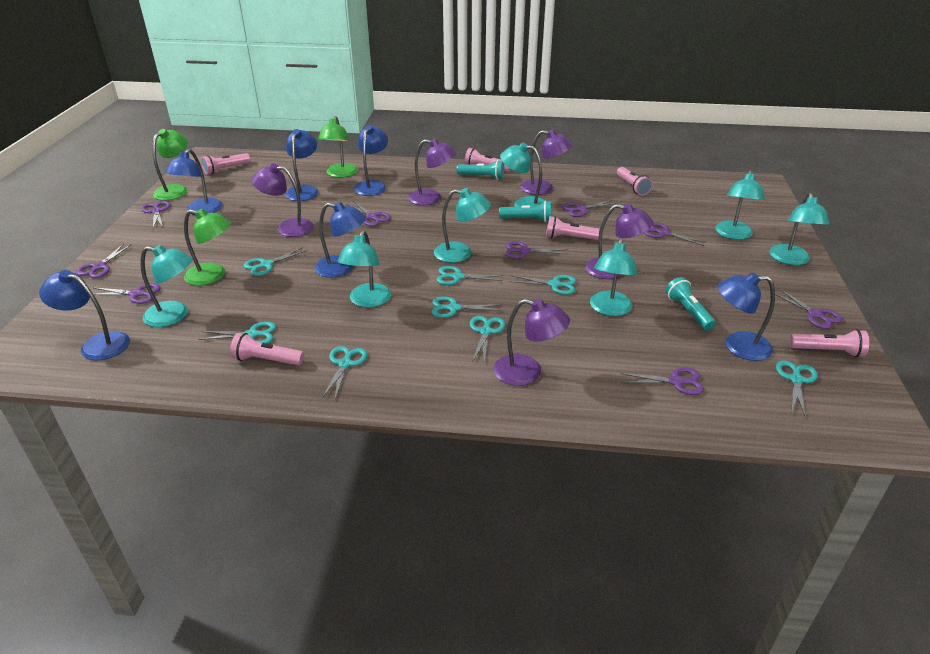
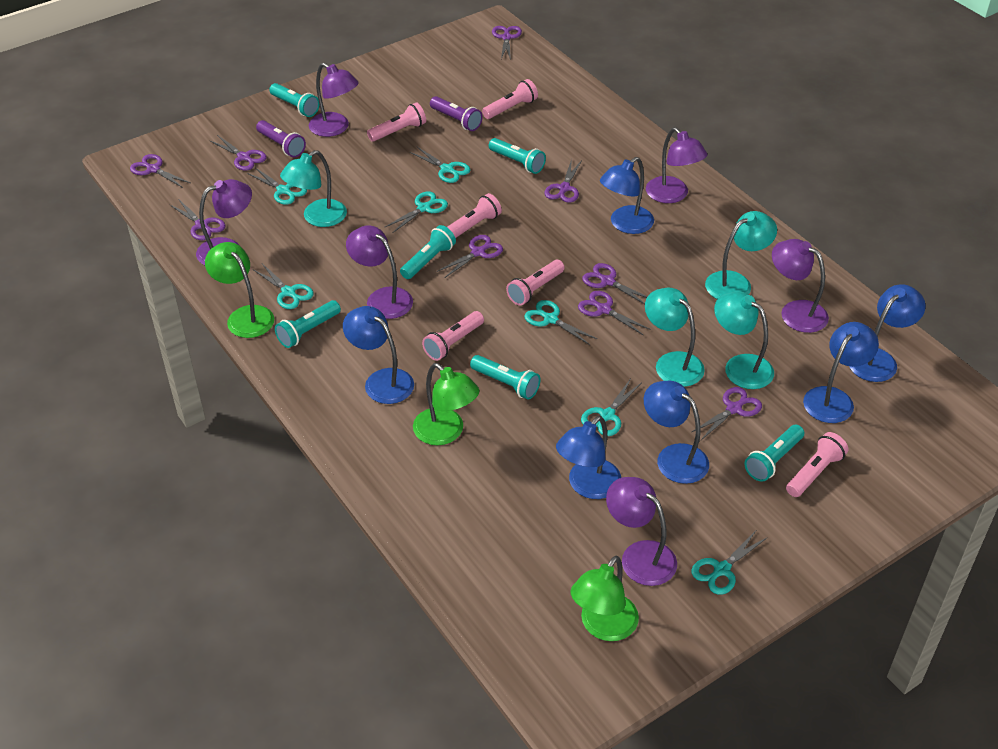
purple flashlight: 0 -> 2
purple lamp: 5 -> 6
turquoise flashlight: 3 -> 6
turquoise lamp: 7 -> 4
turquoise scissors: 8 -> 7

